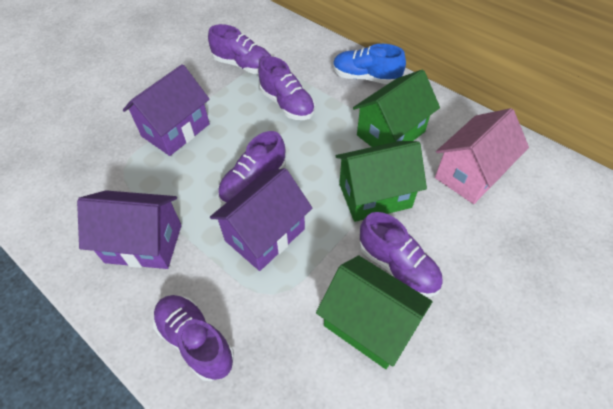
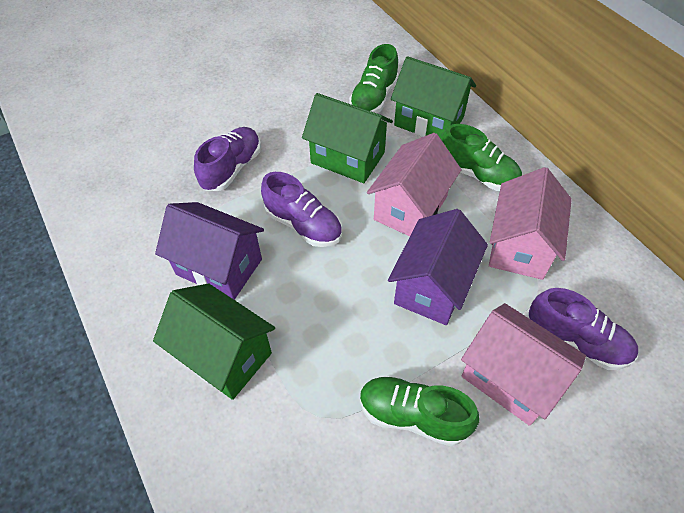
blue shoe: 1 -> 0
green shoe: 0 -> 3
pink house: 1 -> 3
purple house: 3 -> 2
purple shoe: 5 -> 3

